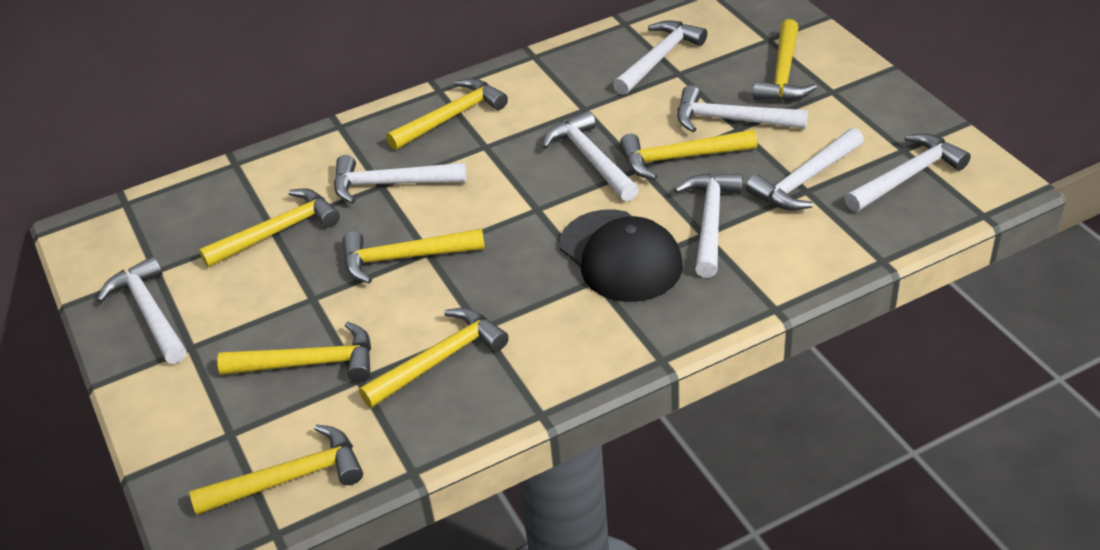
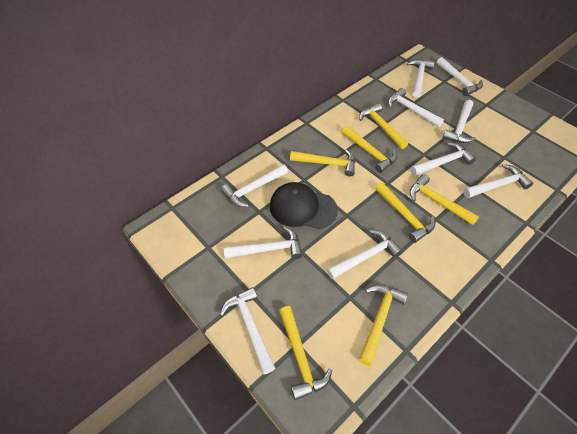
white hammer: 8 -> 10
yellow hammer: 8 -> 7

